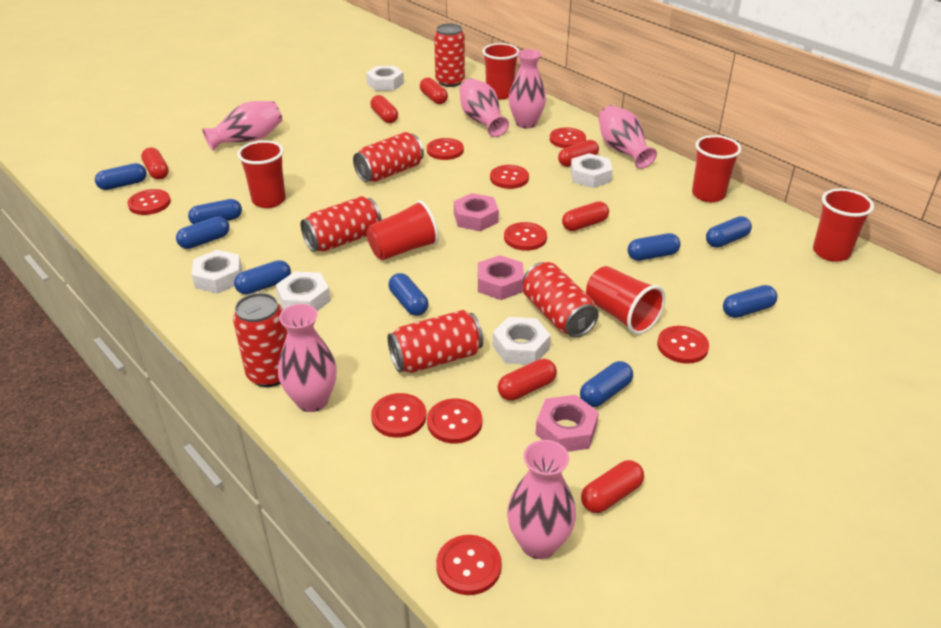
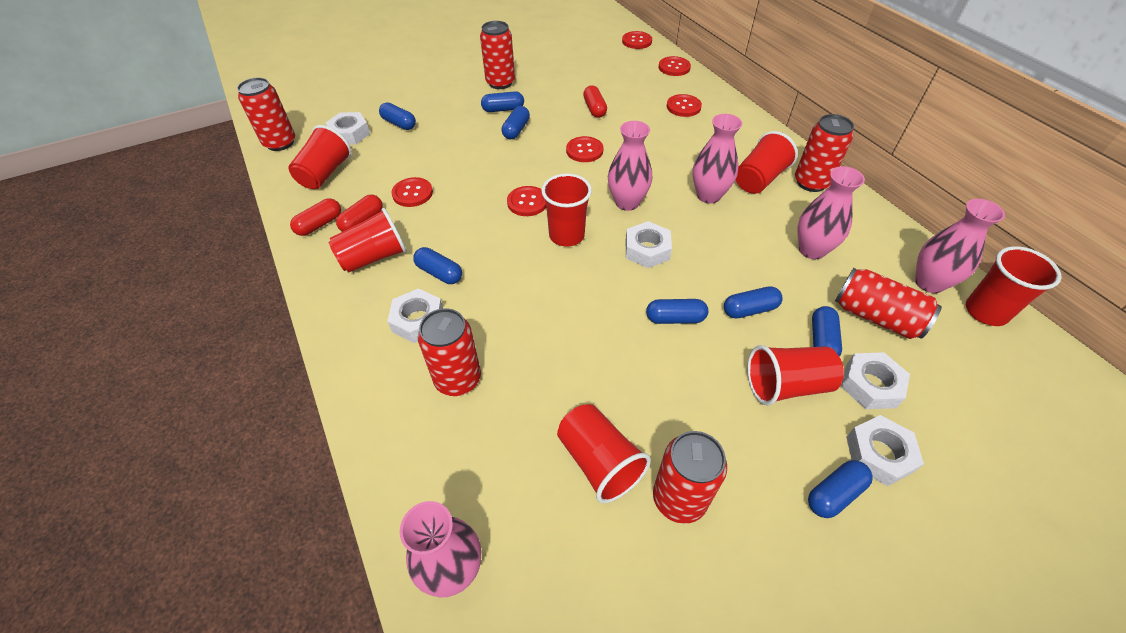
blue capsule: 9 -> 8
pink nut: 3 -> 0
pink vase: 6 -> 5
red button: 9 -> 6
red capsule: 7 -> 3
red cup: 6 -> 7

